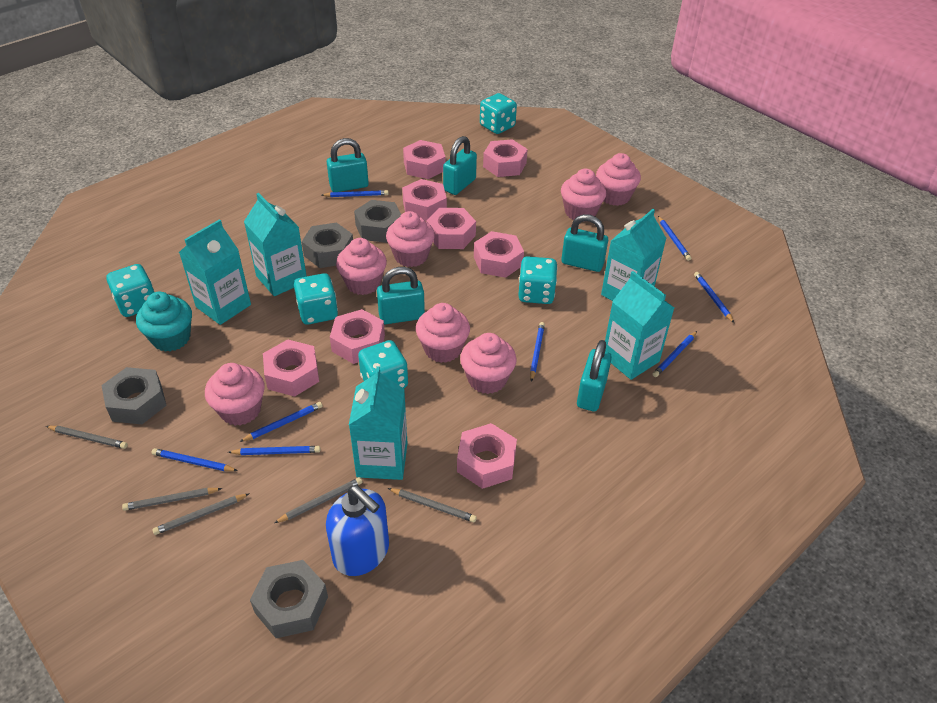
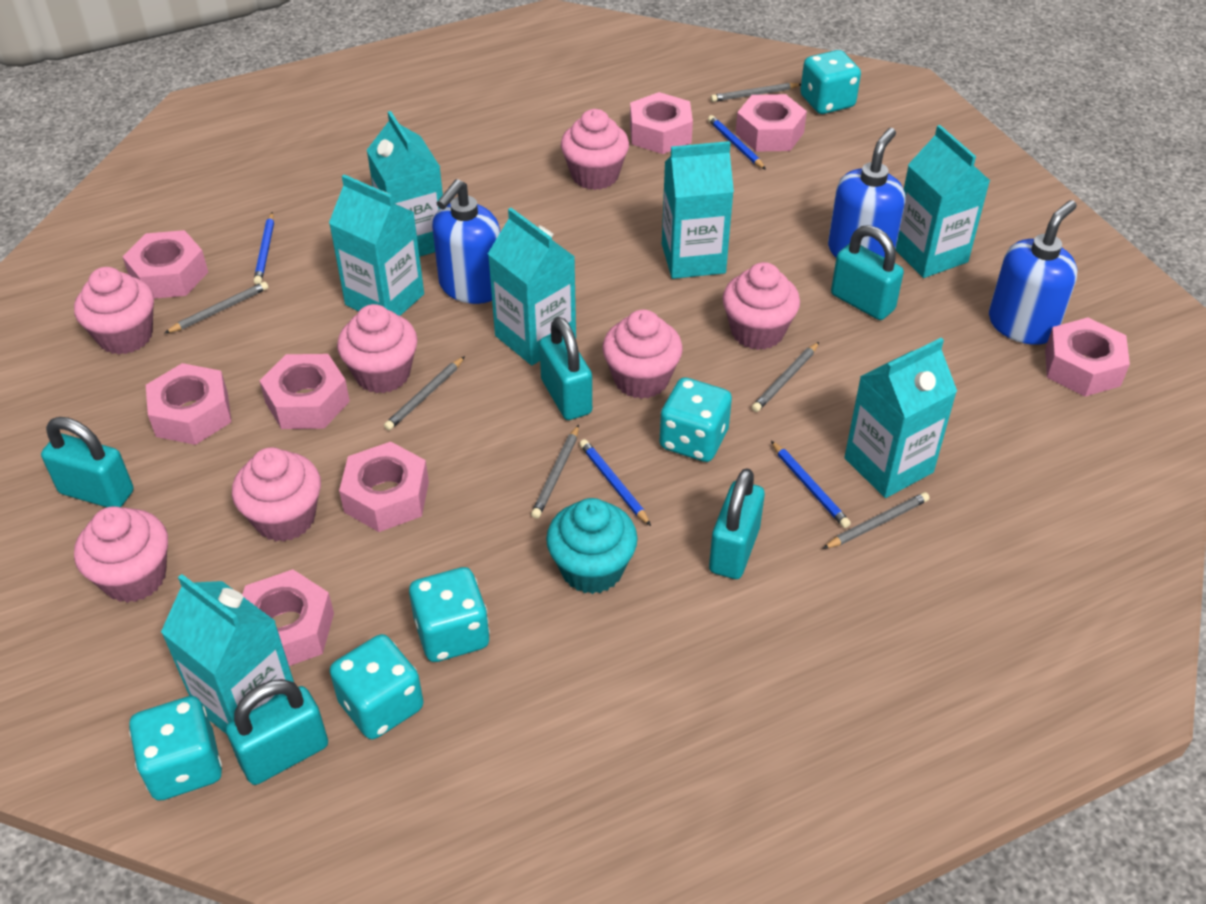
blue pencil: 8 -> 4
blue soap dispenser: 1 -> 3
grey nut: 4 -> 0
grey pencil: 5 -> 6
turquoise carton: 5 -> 7

